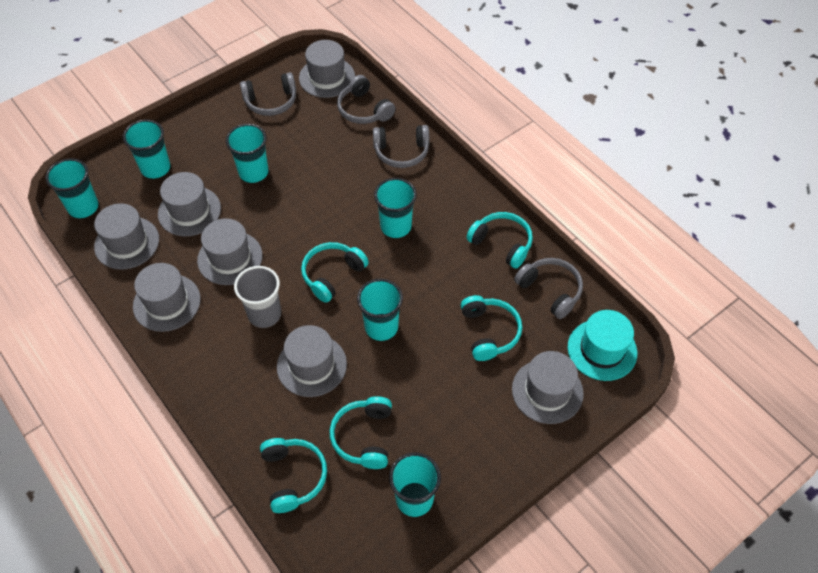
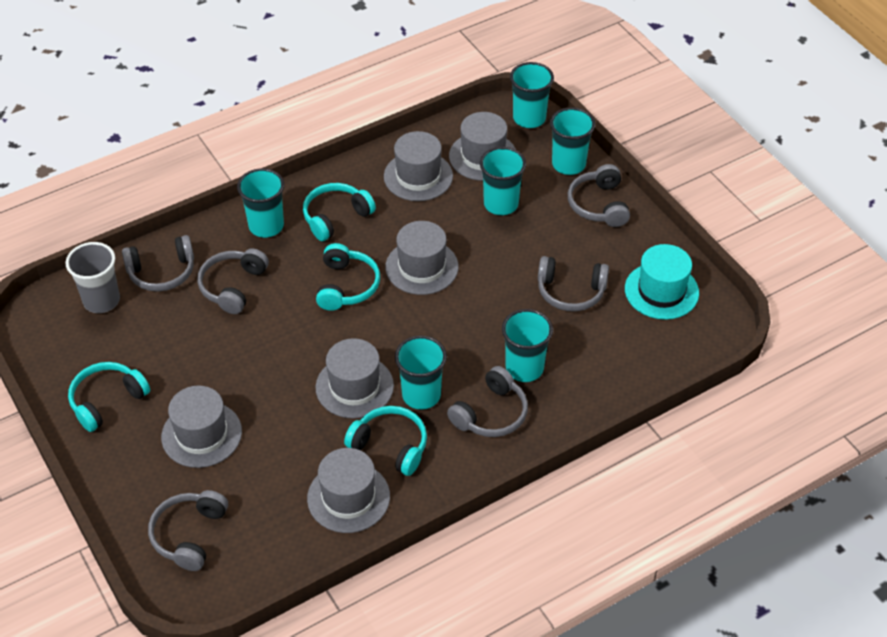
grey hat: 7 -> 6
grey headphones: 4 -> 6
turquoise headphones: 5 -> 4

